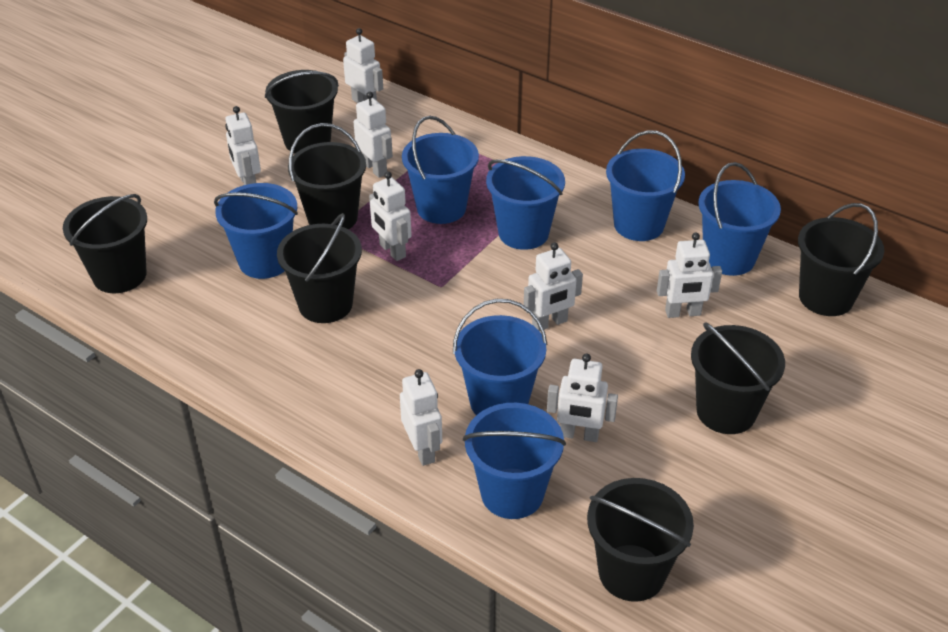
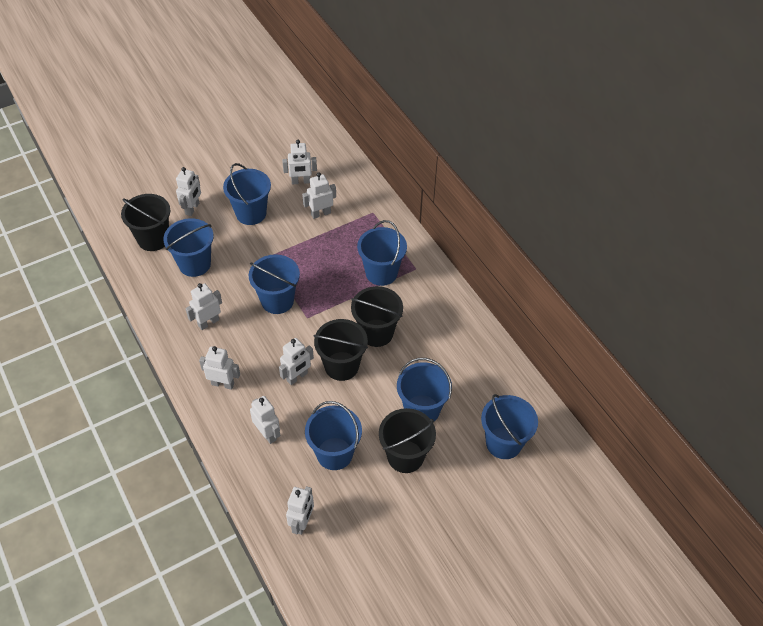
black bucket: 7 -> 4

